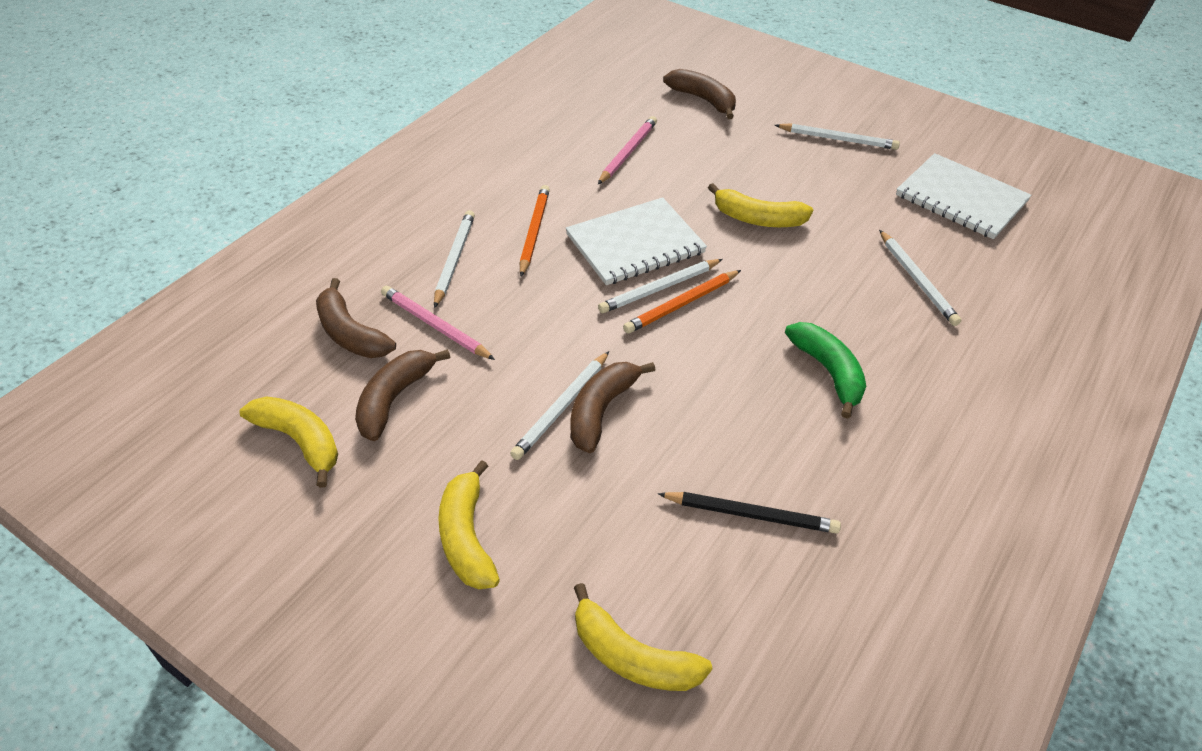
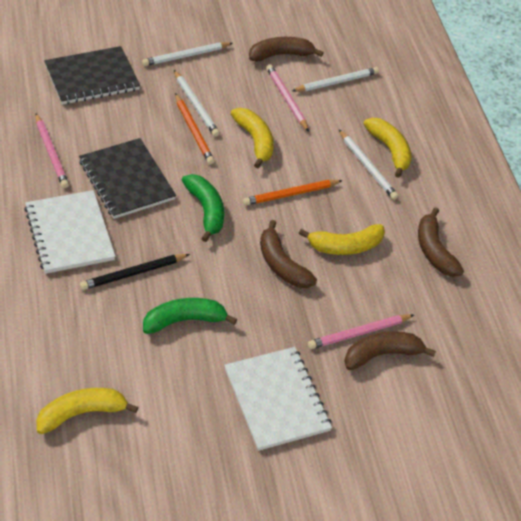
black notebook: 0 -> 2
green banana: 1 -> 2
pink pencil: 2 -> 3
white pencil: 5 -> 4

